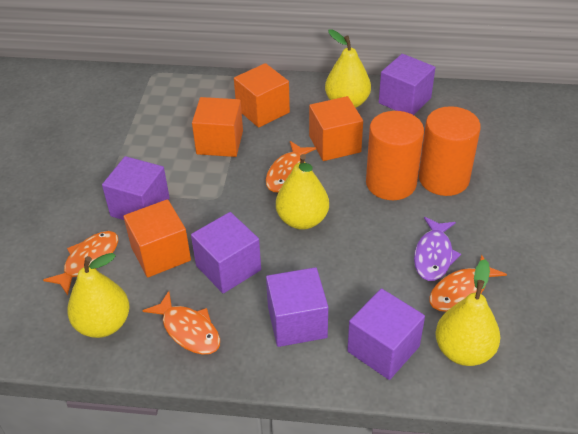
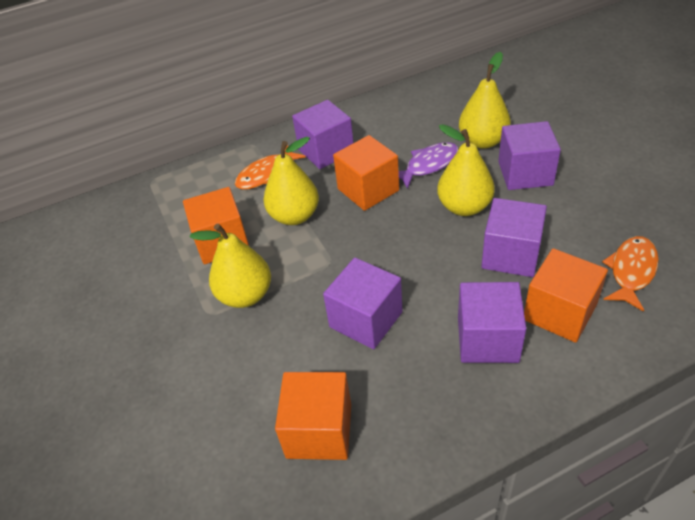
orange cylinder: 2 -> 0
orange fish: 4 -> 2

